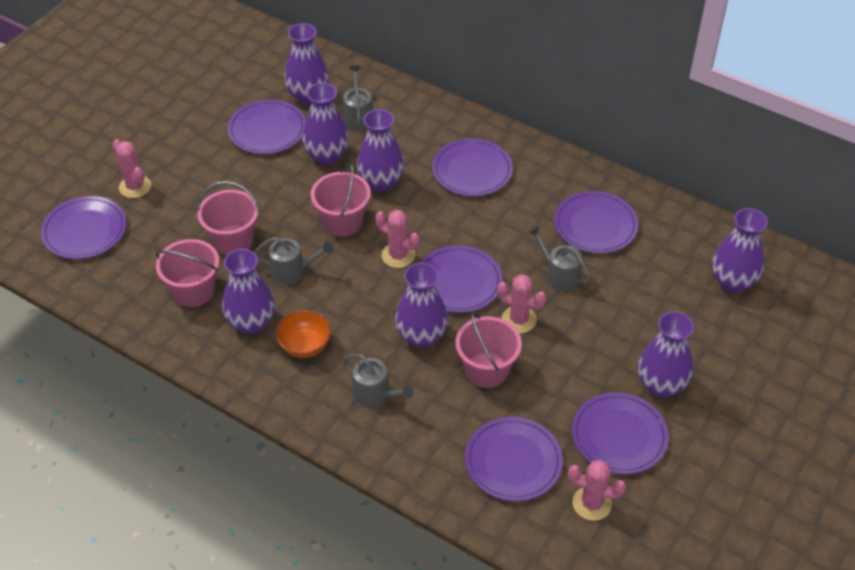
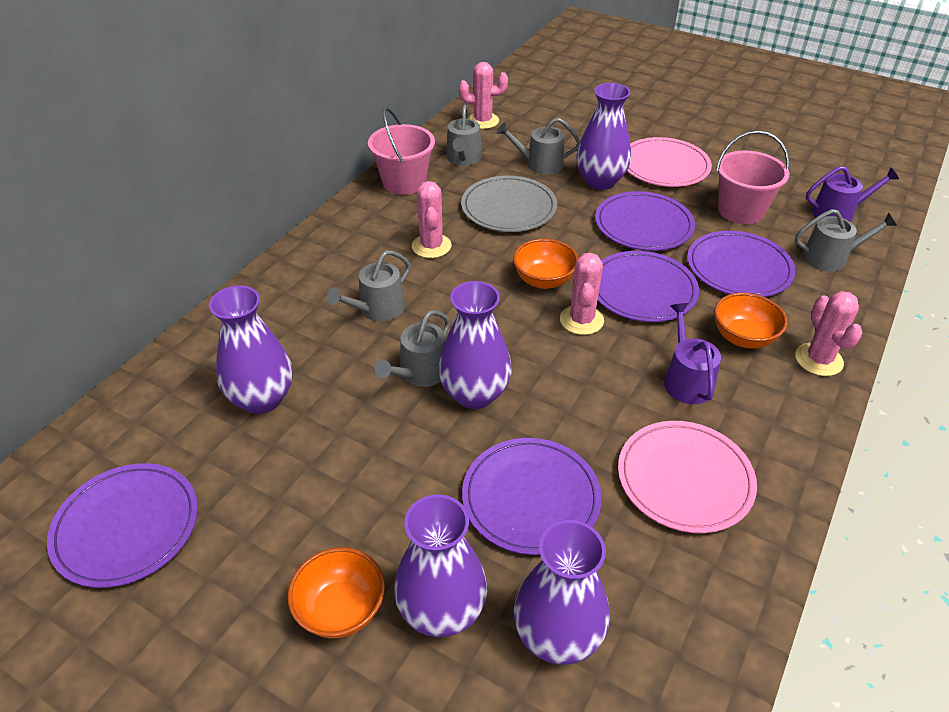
grey plate: 0 -> 1
grey watering can: 4 -> 5
orange bowl: 1 -> 3
pink bucket: 4 -> 2
pink plate: 0 -> 2
purple plate: 7 -> 5
purple vase: 7 -> 5
purple watering can: 0 -> 2

